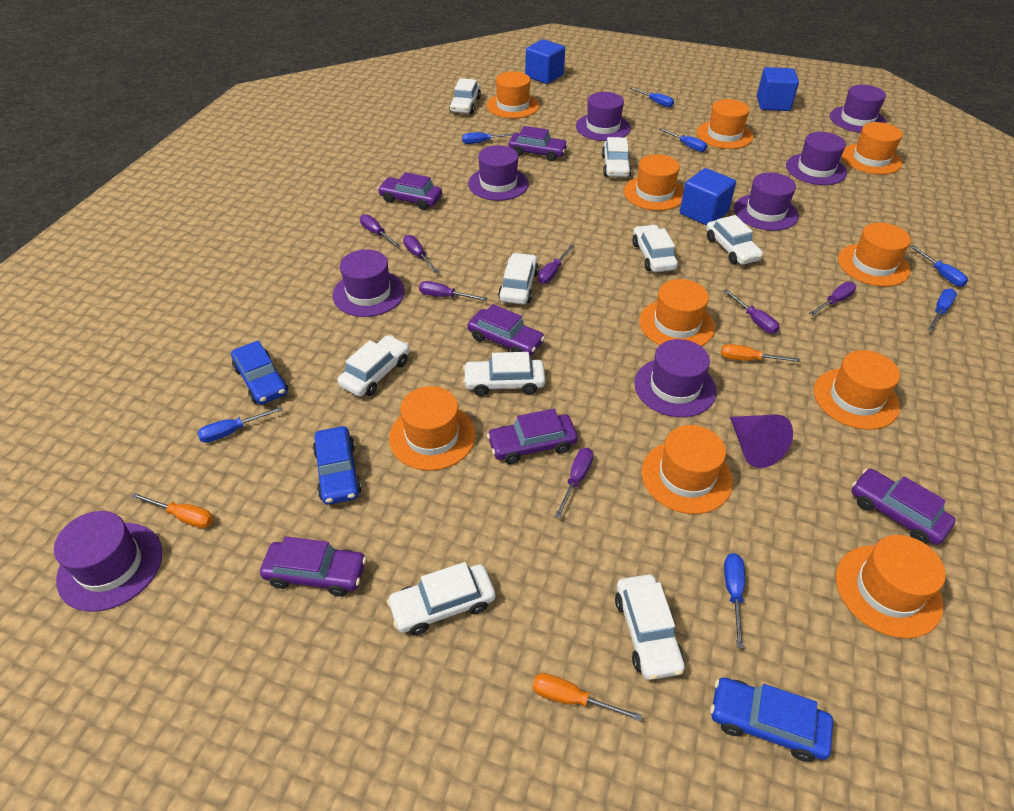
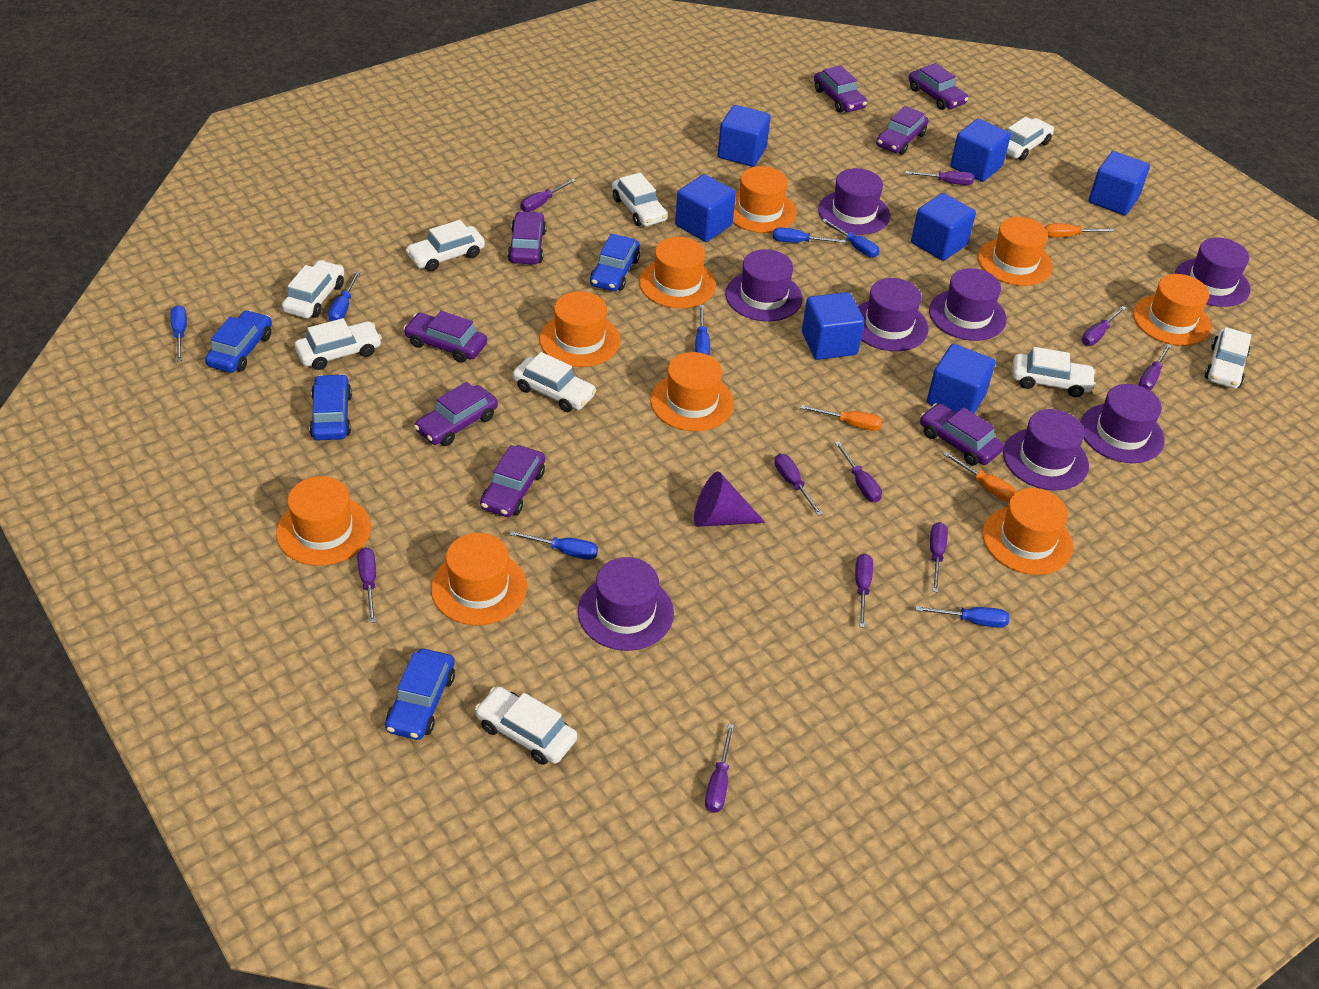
blue car: 3 -> 4
blue cube: 3 -> 7
orange hat: 10 -> 9
purple car: 6 -> 8
purple screwdriver: 7 -> 10

